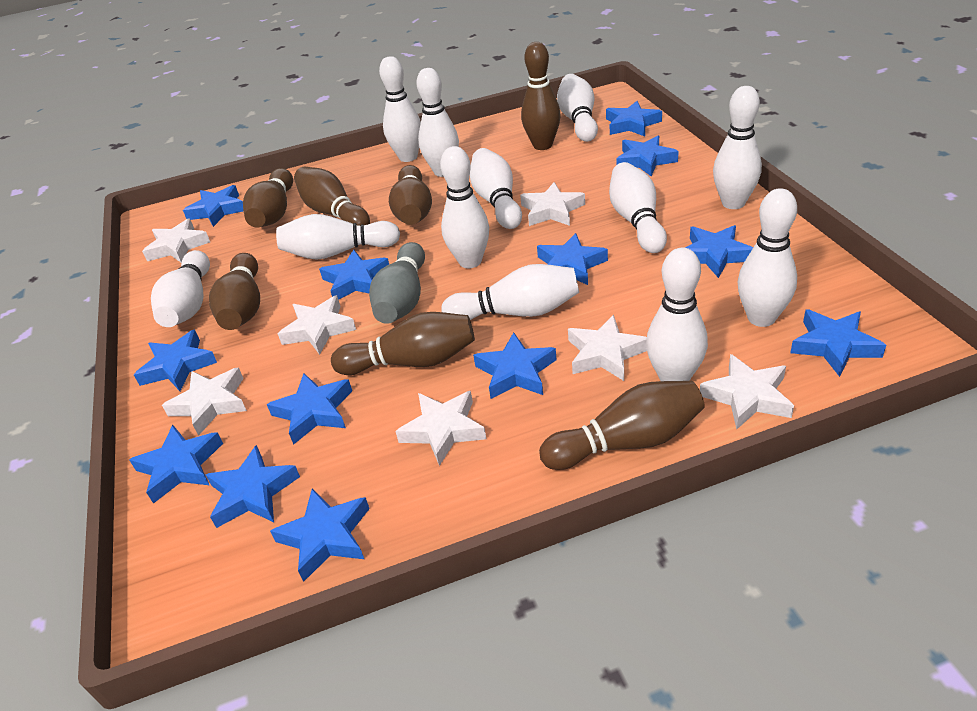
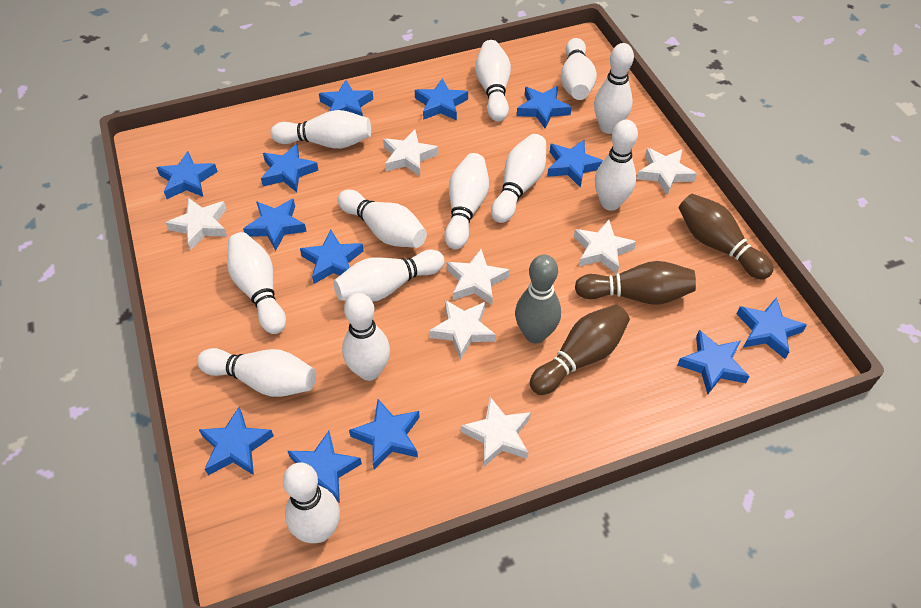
brown bowling pin: 7 -> 3
white bowling pin: 12 -> 13

